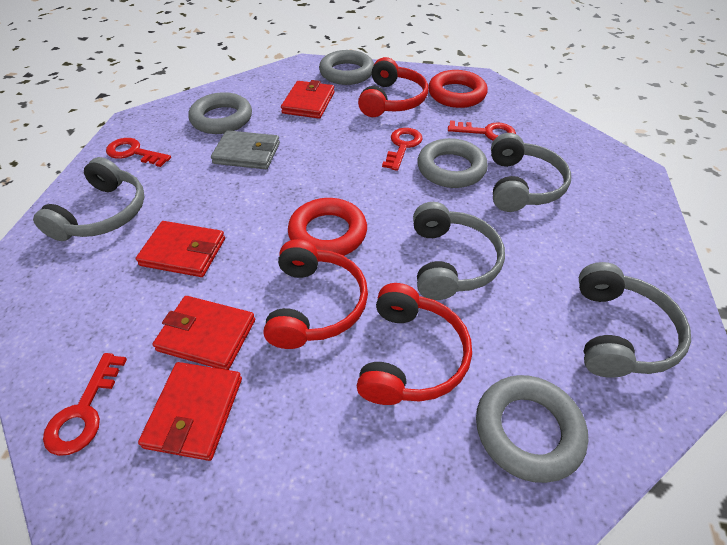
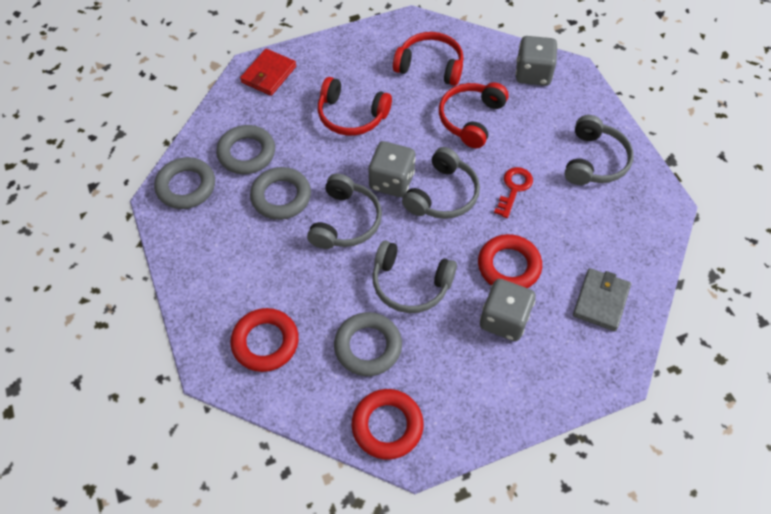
grey dice: 0 -> 3
red key: 4 -> 1
red ring: 2 -> 3
red wallet: 4 -> 1

